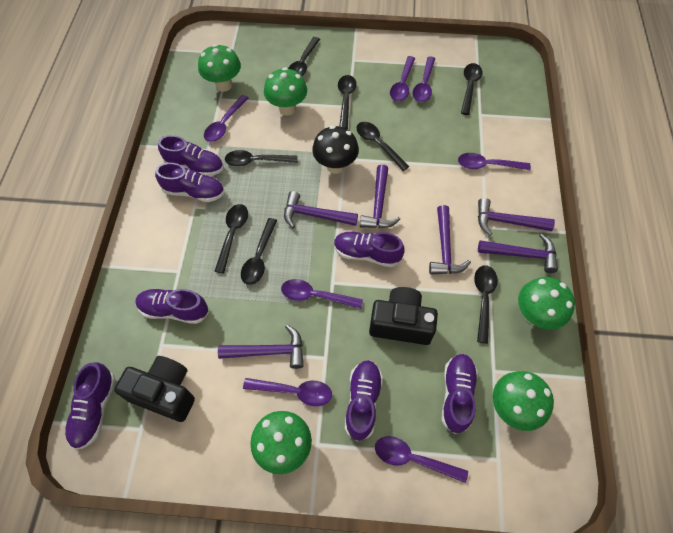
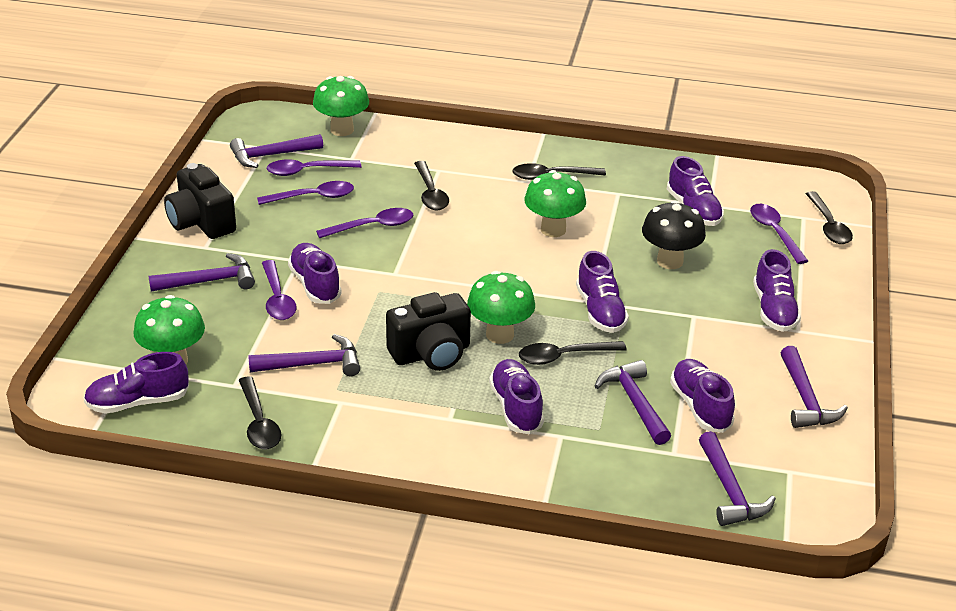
black spoon: 8 -> 5
green mushroom: 5 -> 4
purple spoon: 7 -> 5

